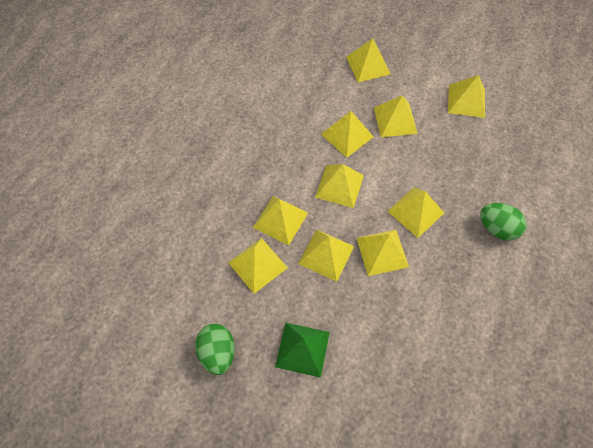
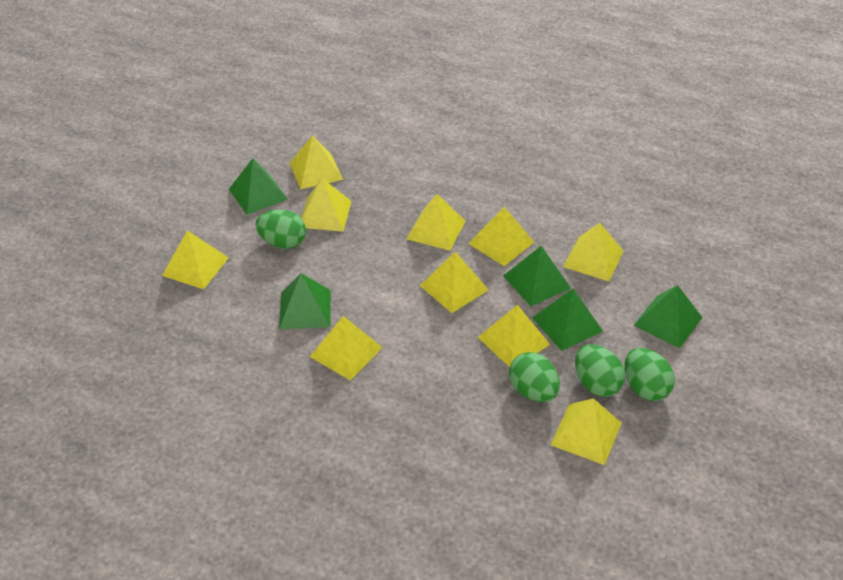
green egg: 2 -> 4
green pyramid: 1 -> 5

